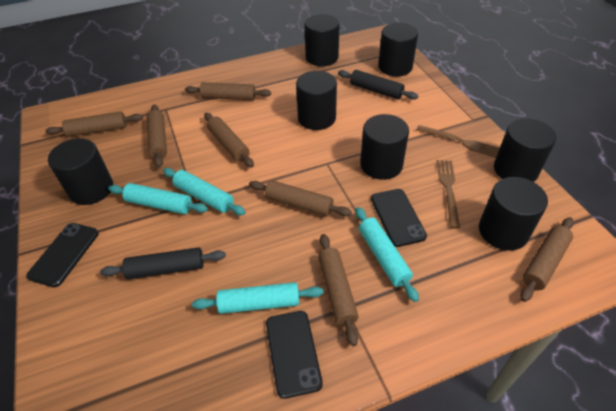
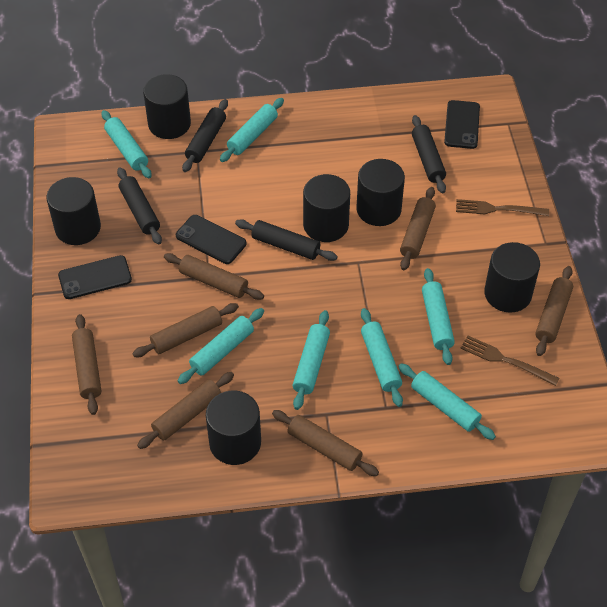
black cylinder: 7 -> 6
black rolling pin: 2 -> 4
turquoise rolling pin: 4 -> 7

